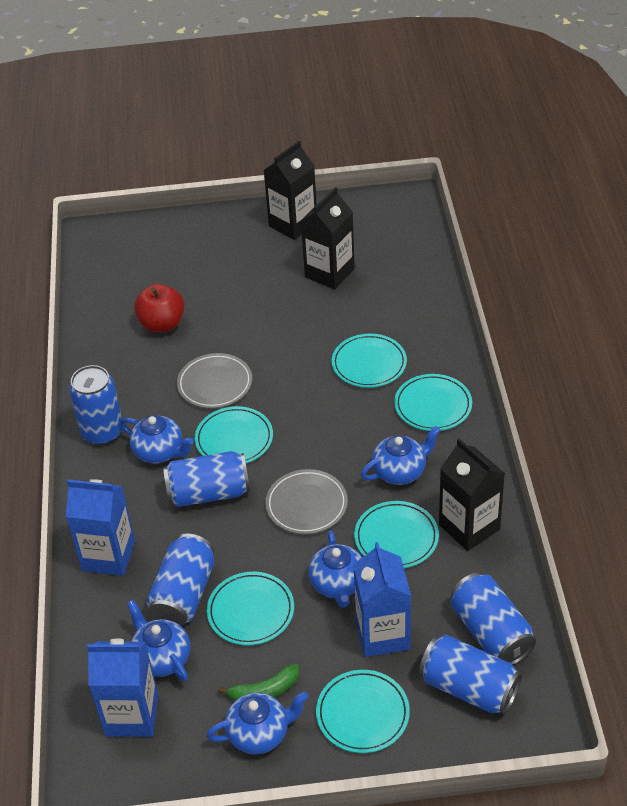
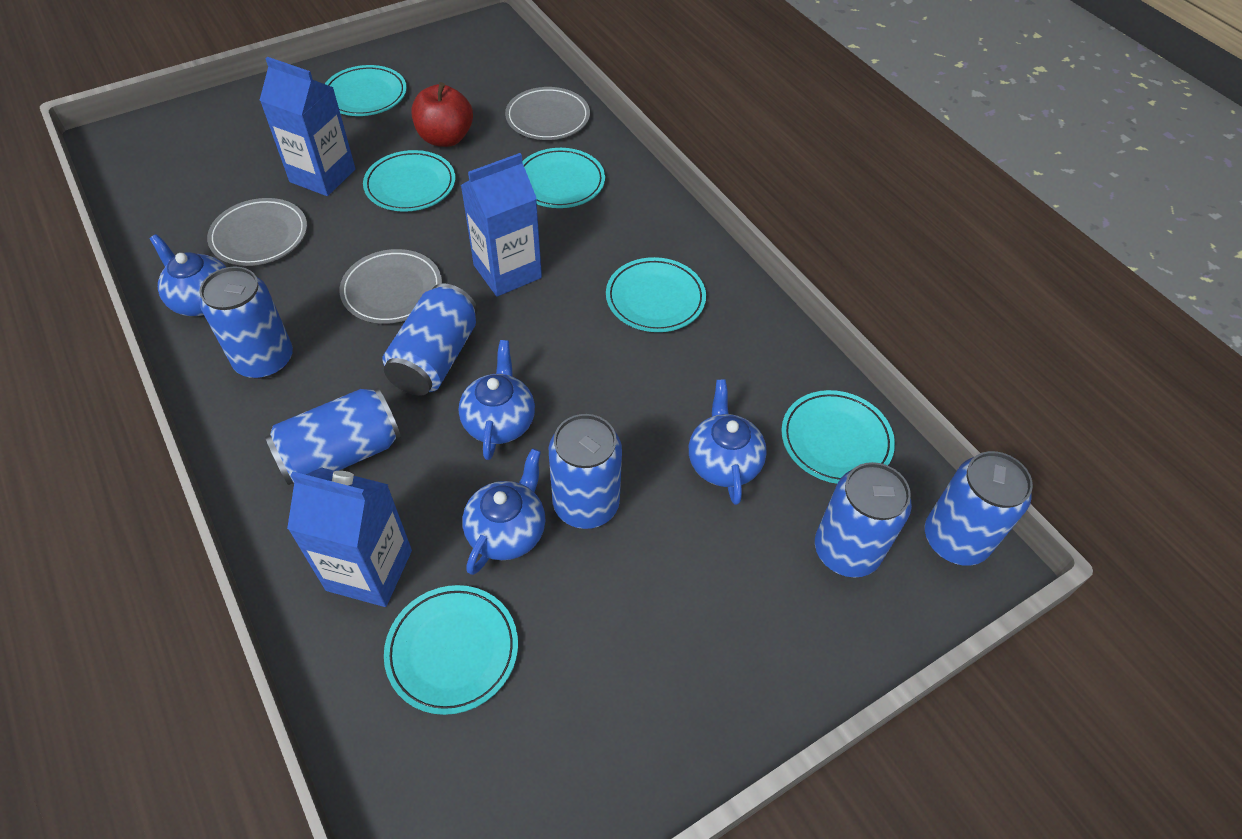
black carton: 3 -> 0
blue can: 5 -> 6
blue teapot: 5 -> 4
green banana: 1 -> 0
grey plate: 2 -> 3

